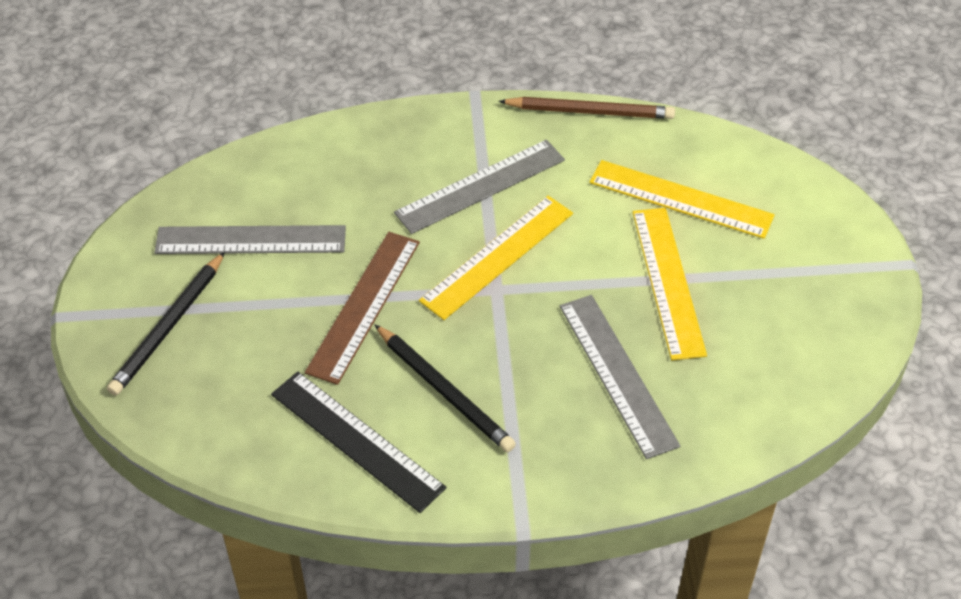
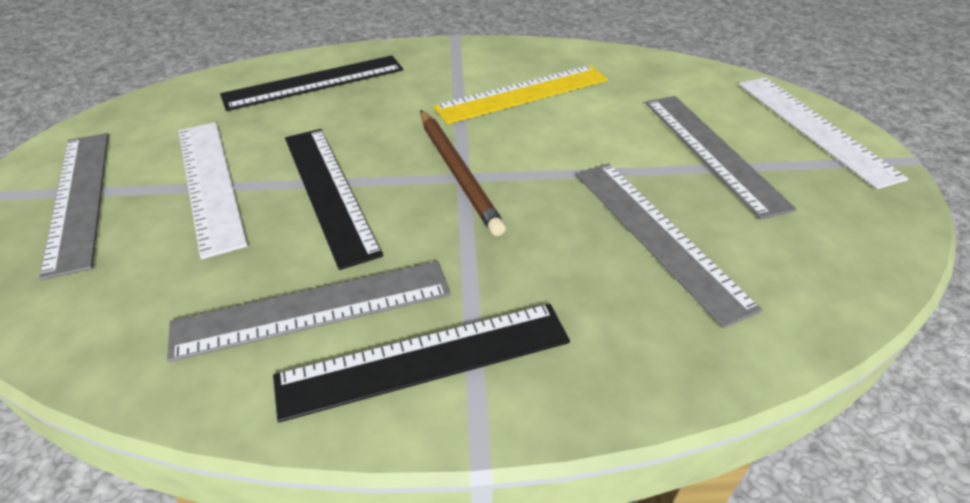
black pencil: 2 -> 0
black ruler: 1 -> 3
brown ruler: 1 -> 0
grey ruler: 3 -> 4
white ruler: 0 -> 2
yellow ruler: 3 -> 1

